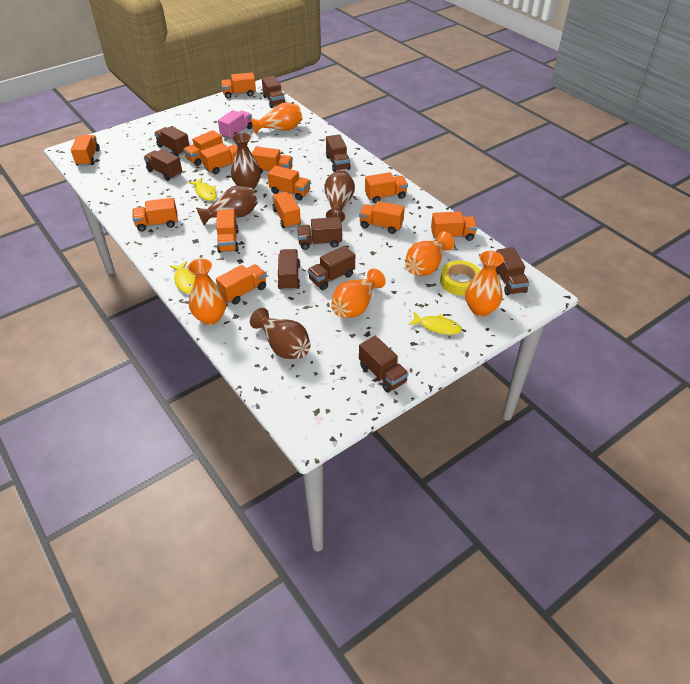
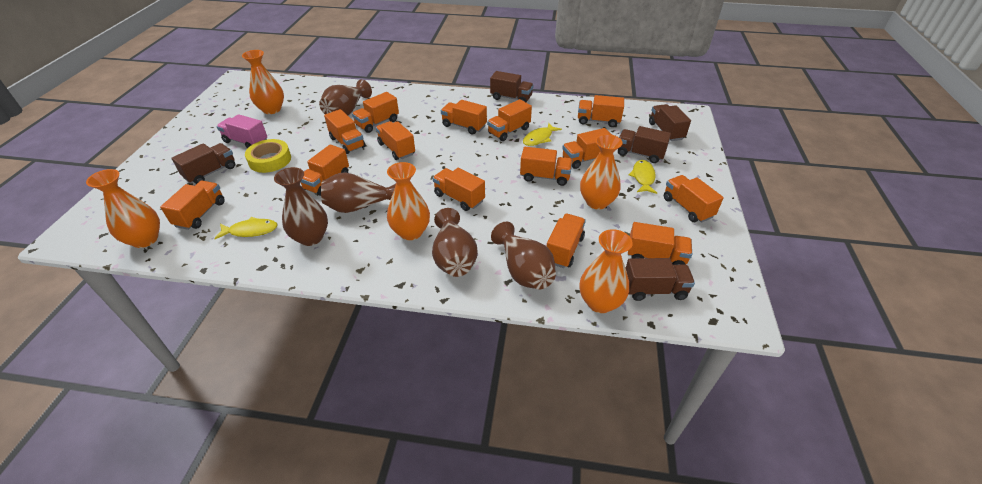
brown truck: 9 -> 5
brown vase: 4 -> 5
orange truck: 13 -> 14

